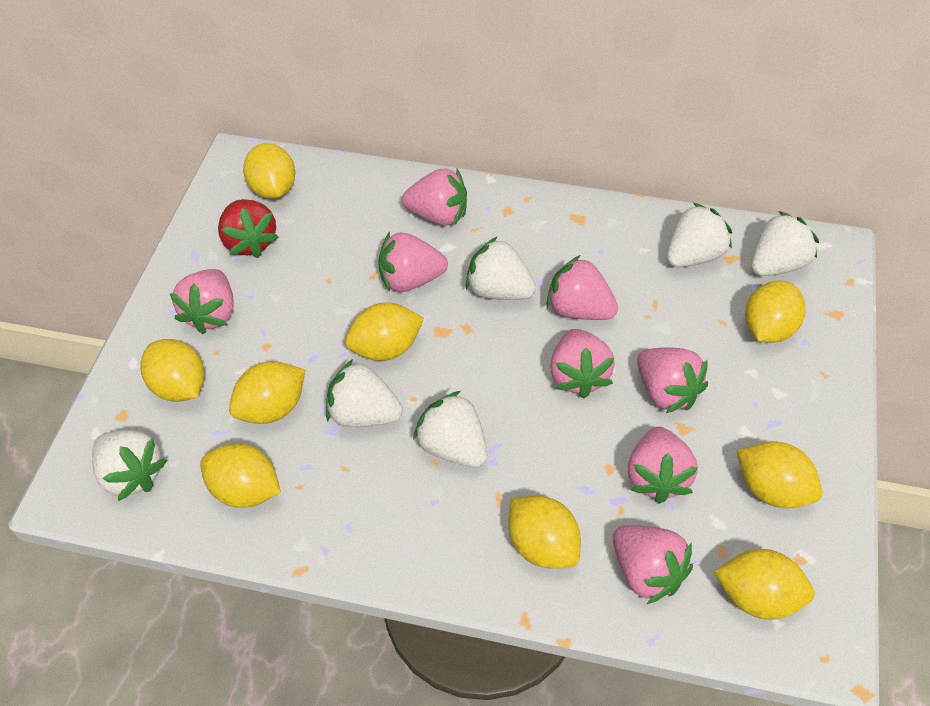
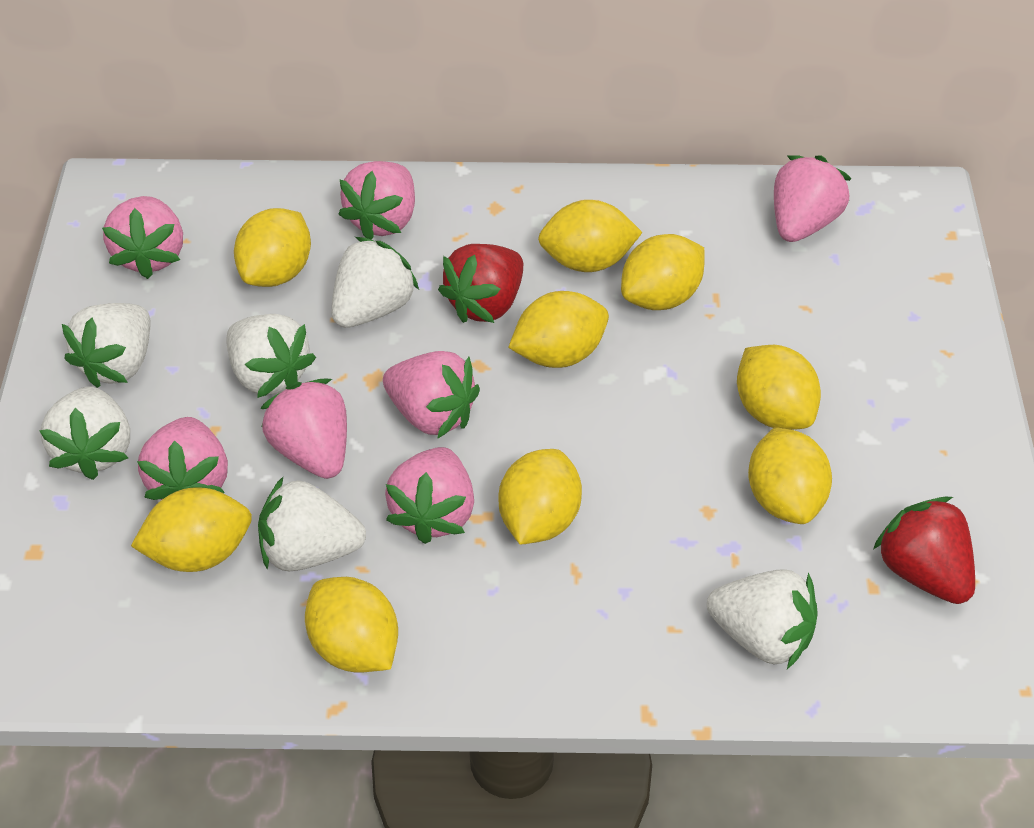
pink strawberry: 8 -> 7
red strawberry: 1 -> 2

